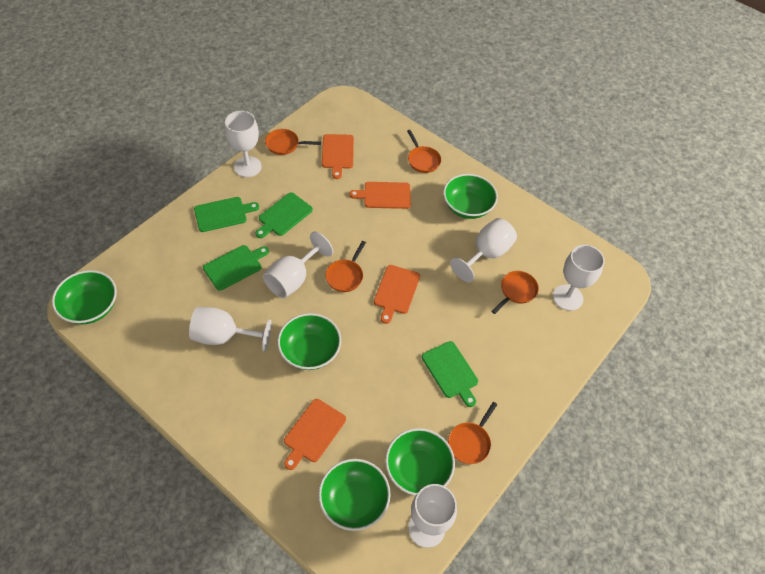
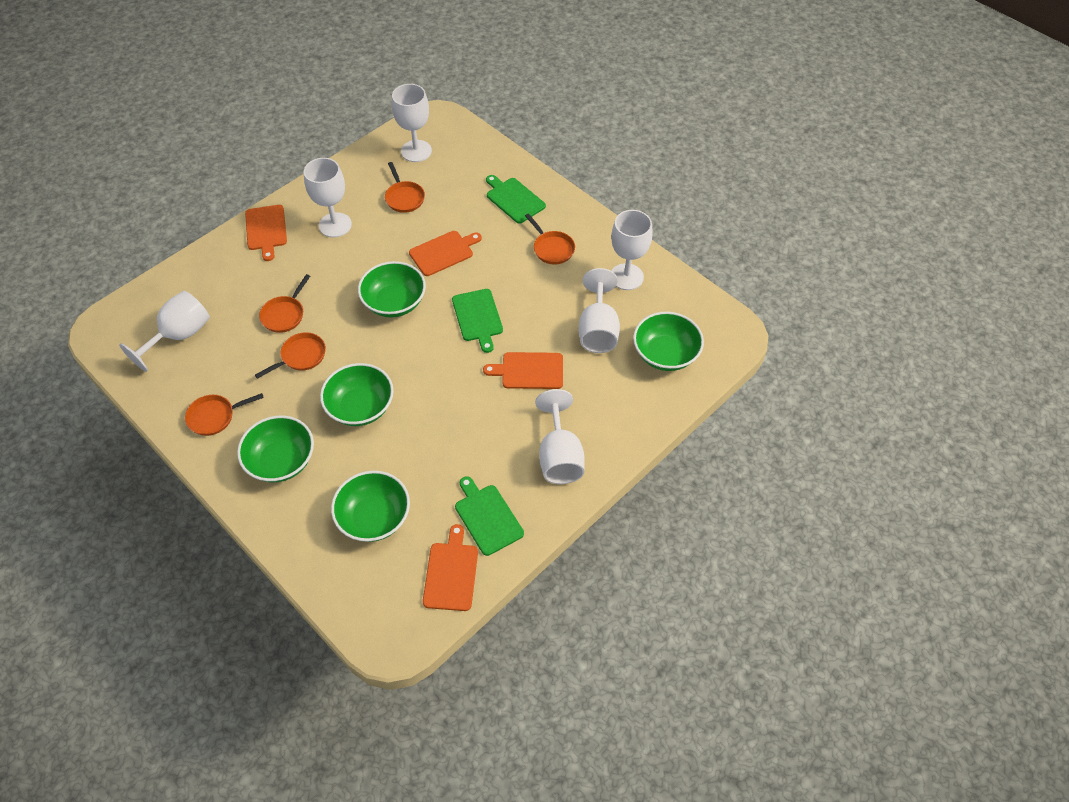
green cutting board: 4 -> 3

